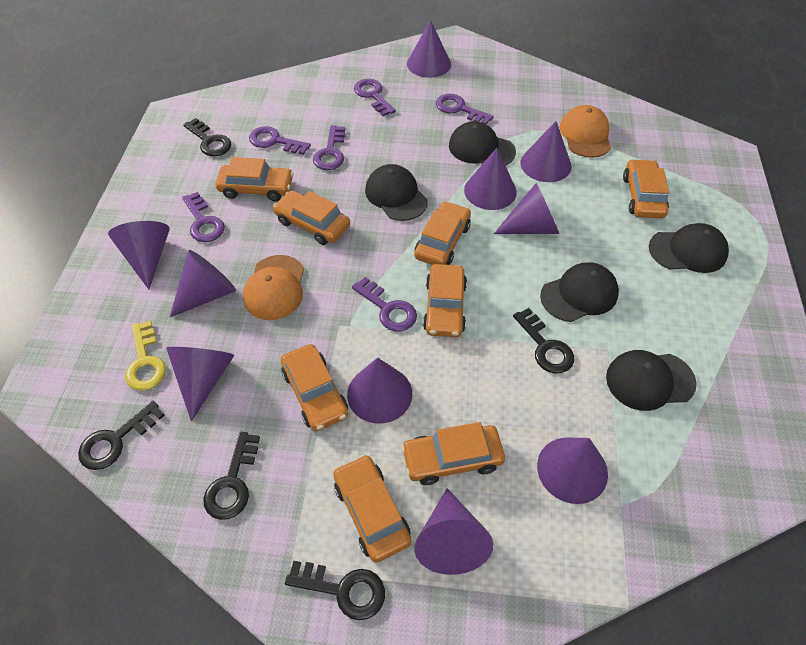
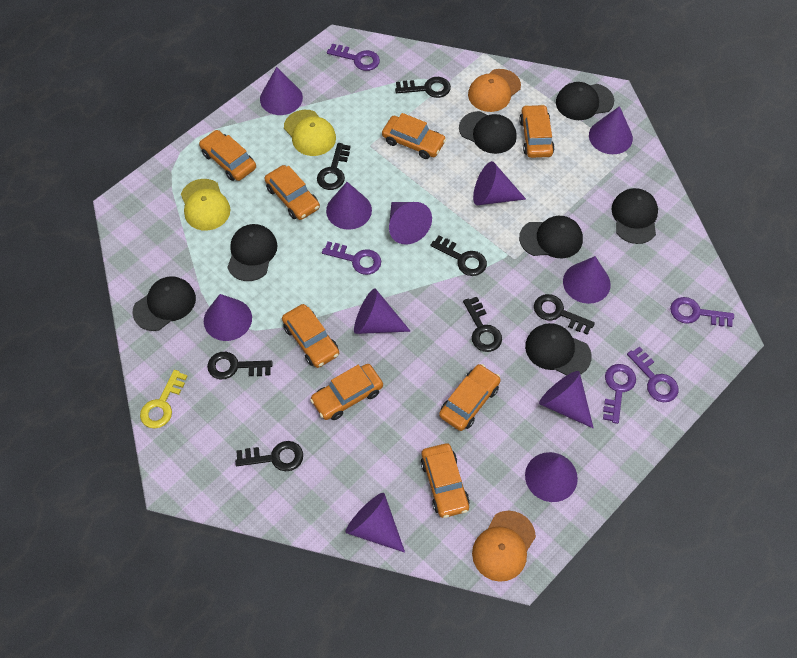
black cap: 5 -> 7
black key: 5 -> 7
purple cone: 10 -> 11
purple key: 6 -> 5
yellow cap: 0 -> 2

